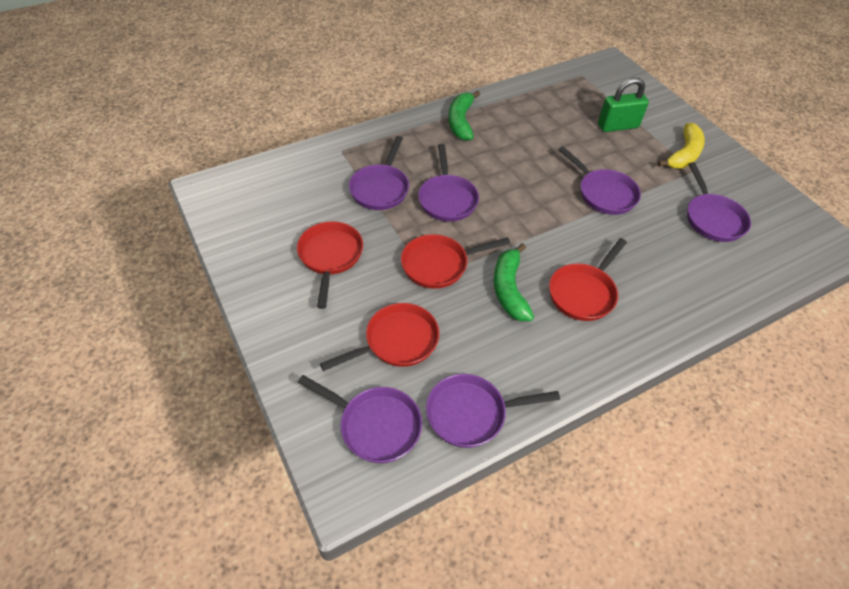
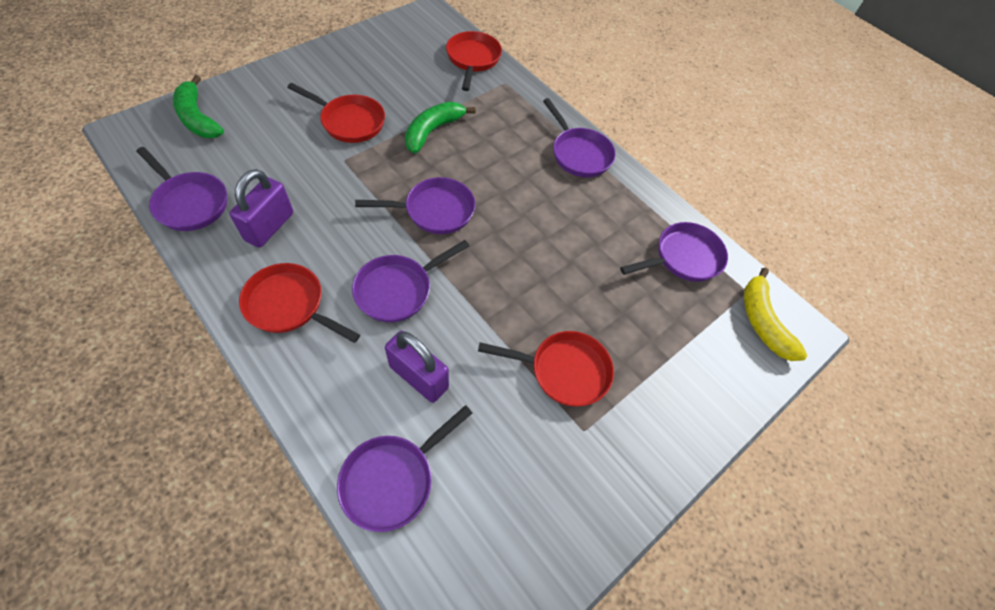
green padlock: 1 -> 0
purple padlock: 0 -> 2

